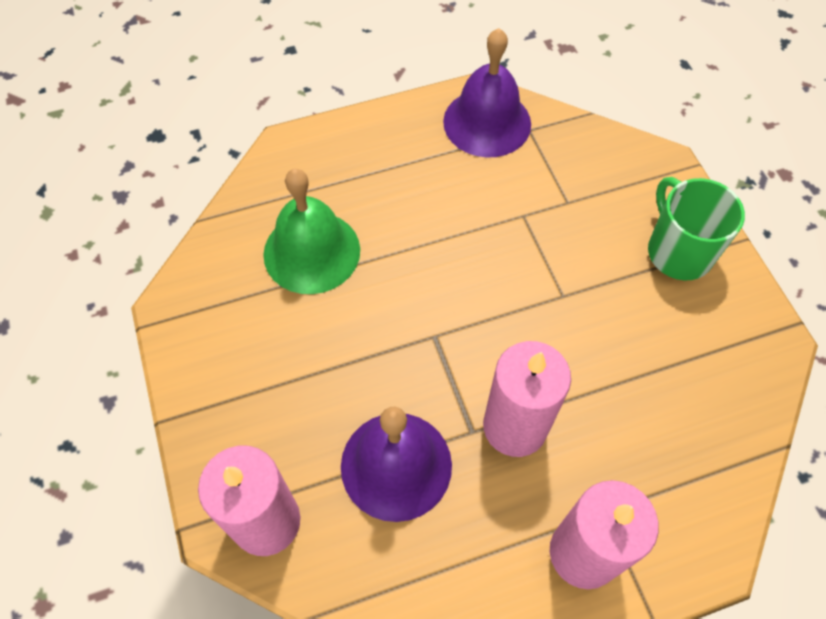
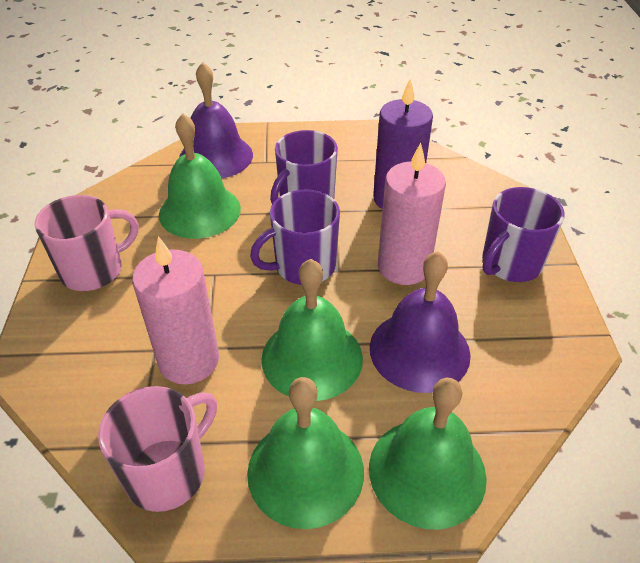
green bell: 1 -> 4
green mug: 1 -> 0
pink candle: 3 -> 2
pink mug: 0 -> 2
purple candle: 0 -> 1
purple mug: 0 -> 3

